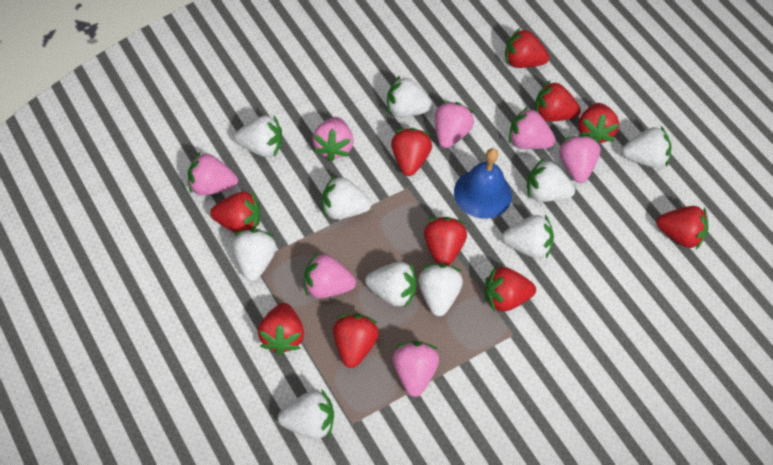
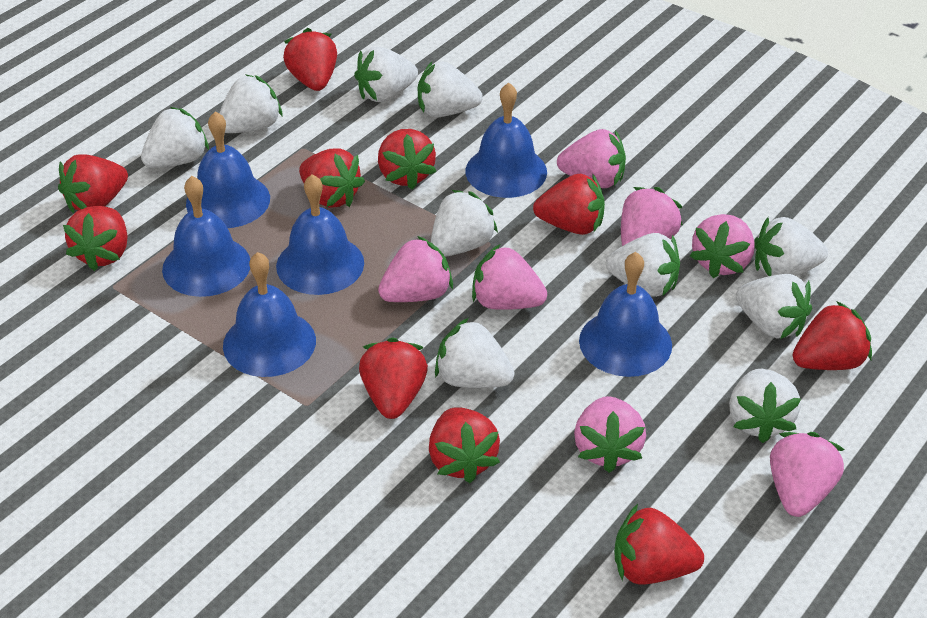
blue bell: 1 -> 6

